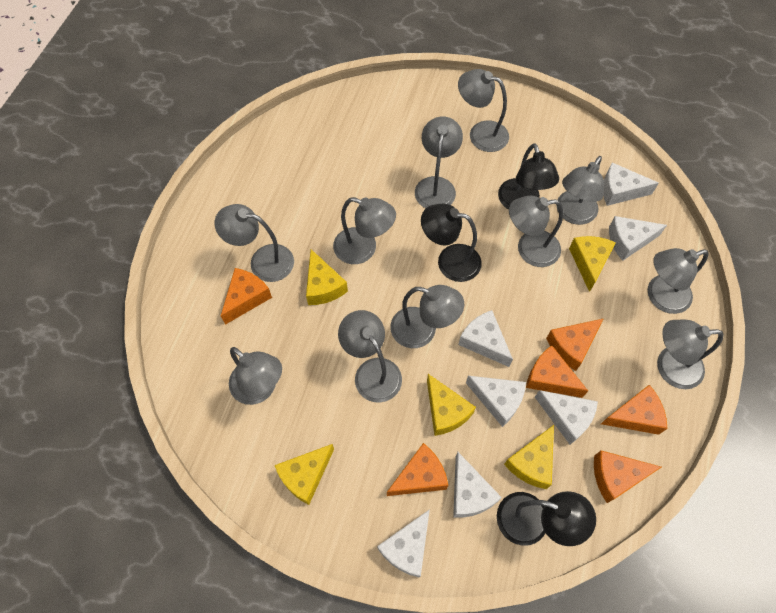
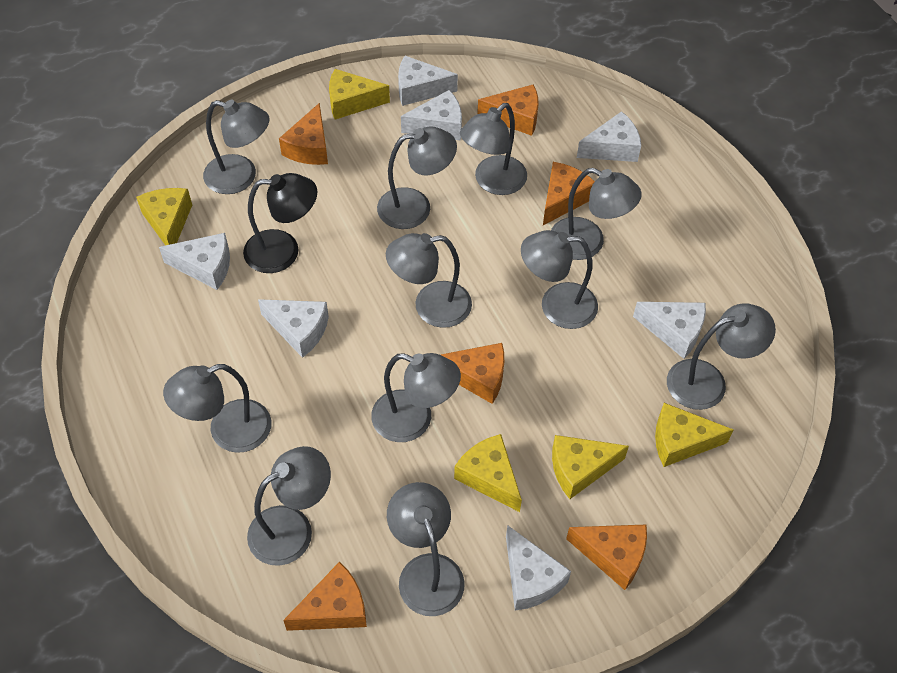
black lamp: 3 -> 1

